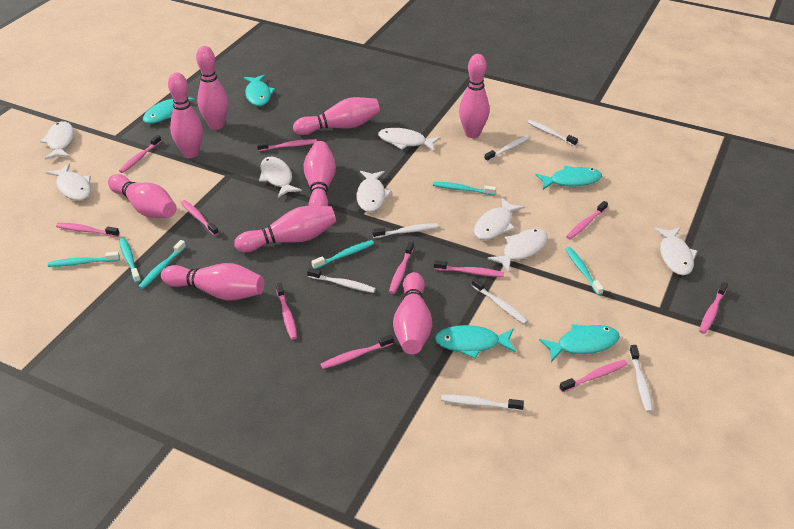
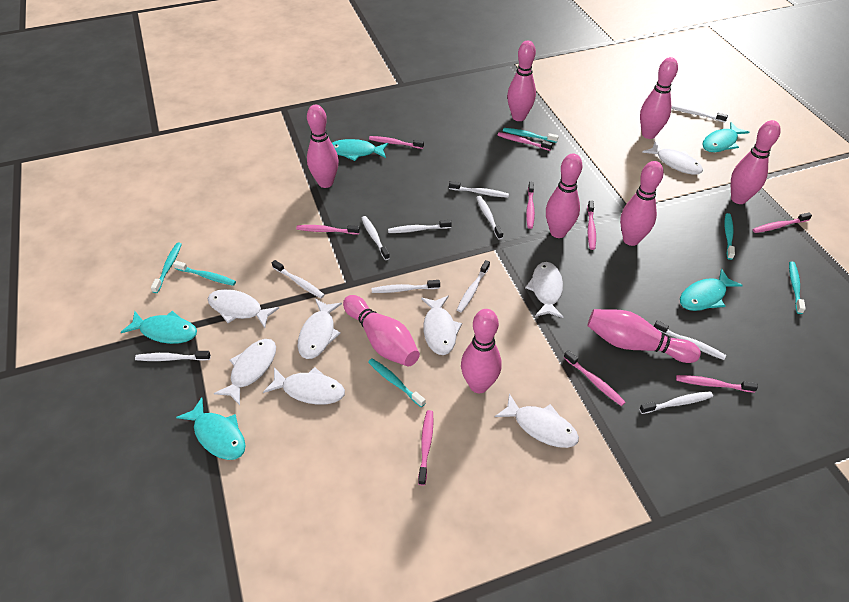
pink toothbrush: 11 -> 9
white toothbrush: 7 -> 11

